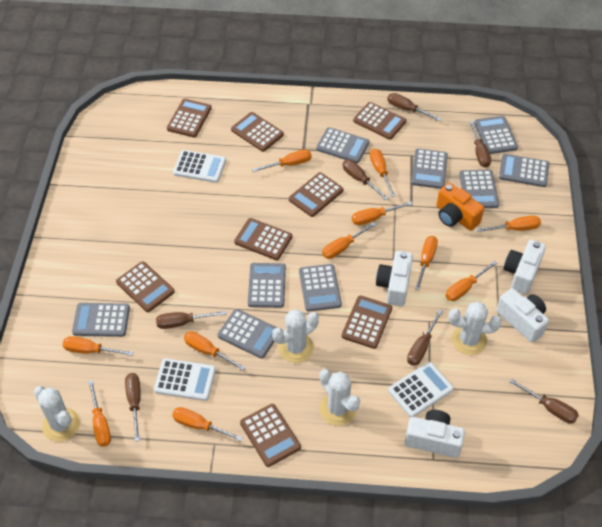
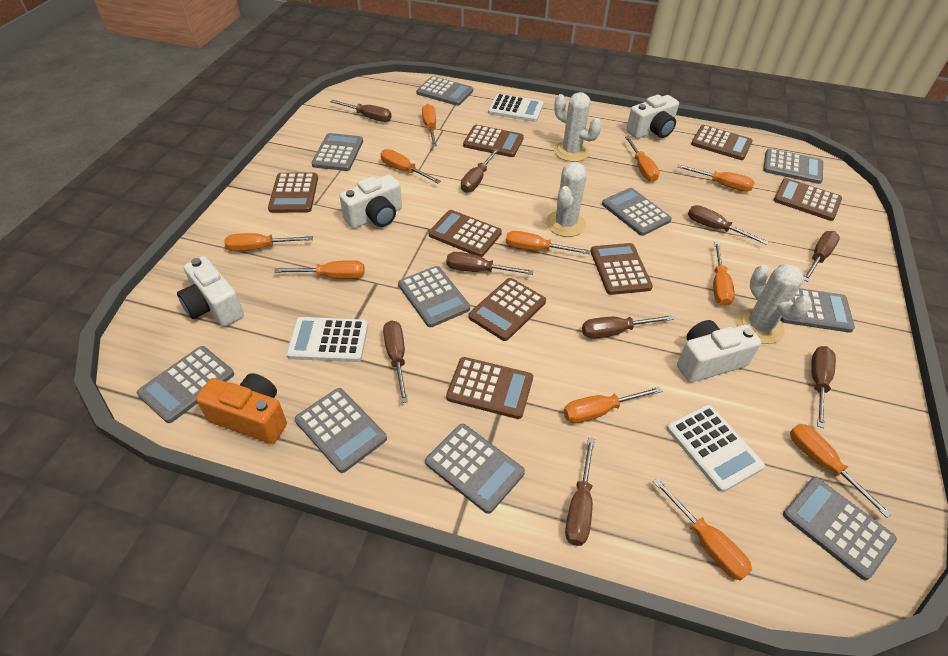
brown screwdriver: 7 -> 9
grey calculator: 9 -> 10
white cactus: 4 -> 3

